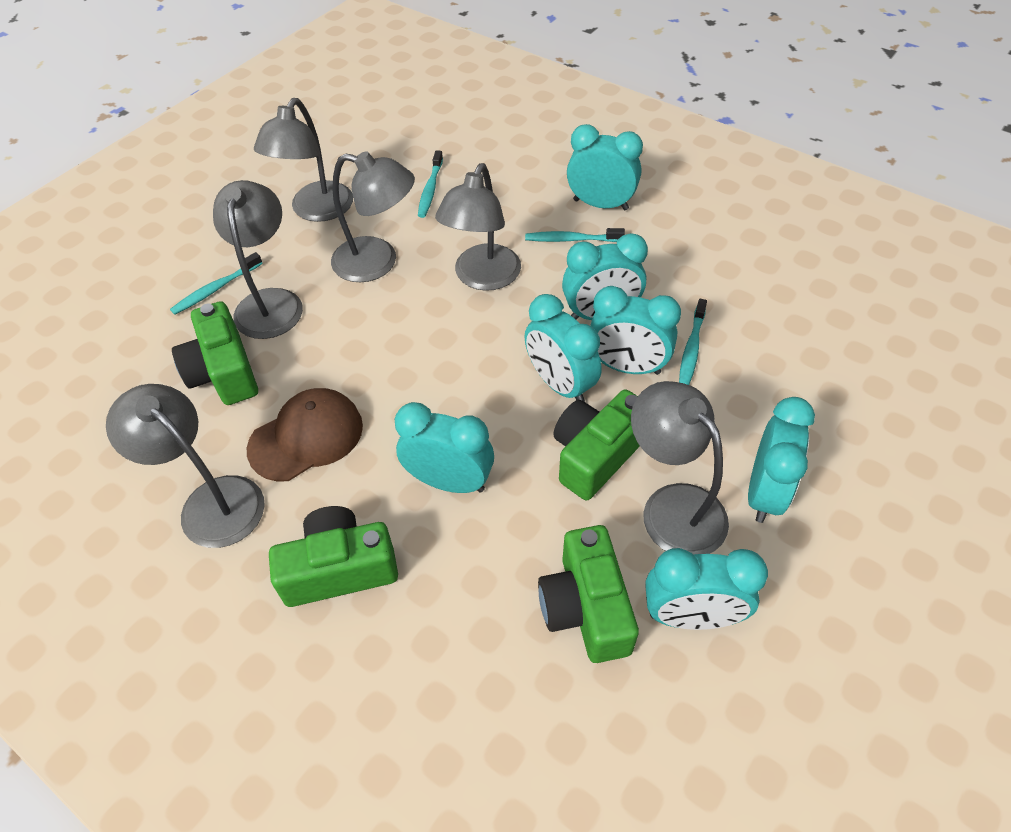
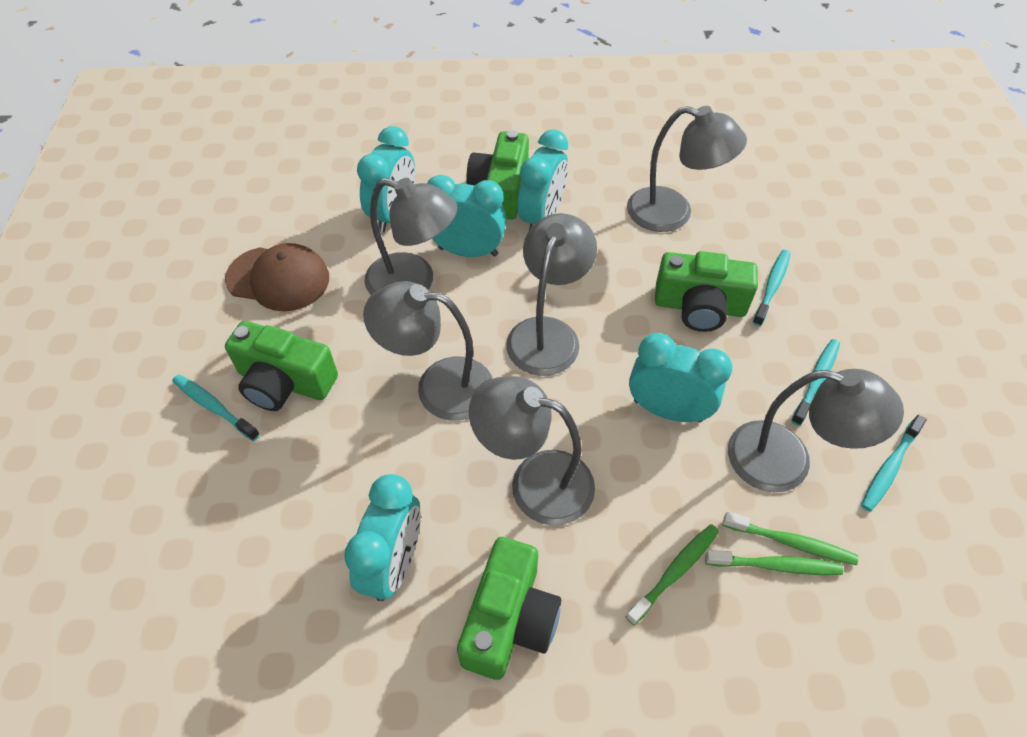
green toothbrush: 0 -> 3
turquoise clock: 7 -> 5

